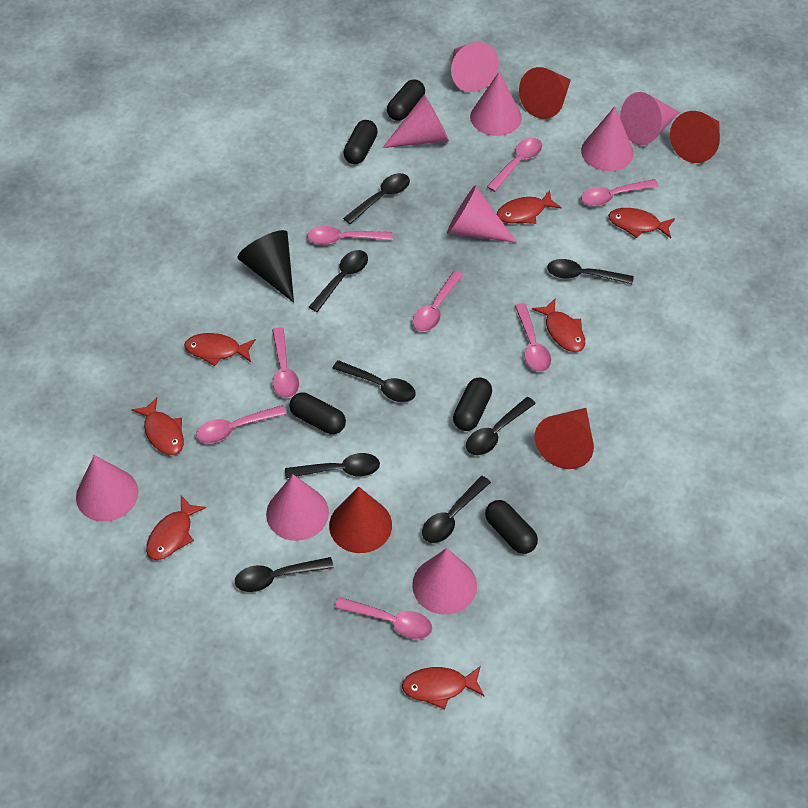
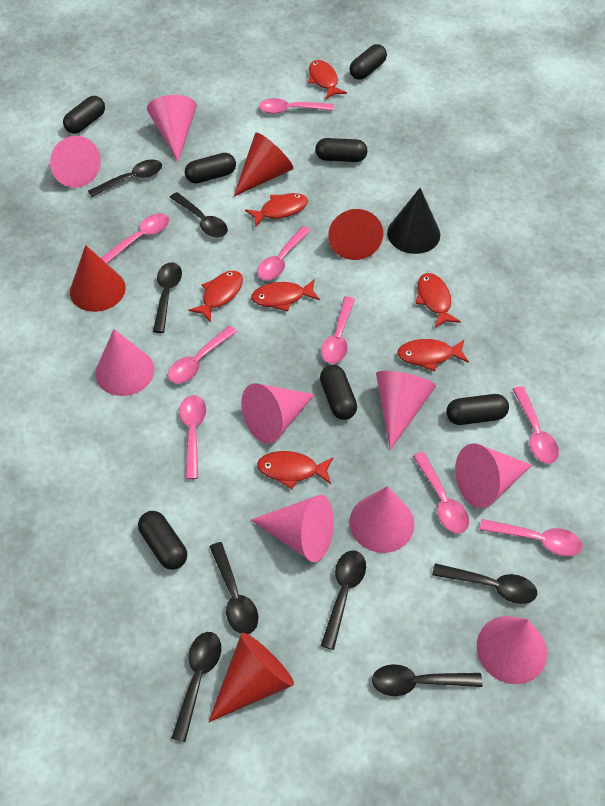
black capsule: 5 -> 7
pink spoon: 8 -> 9

